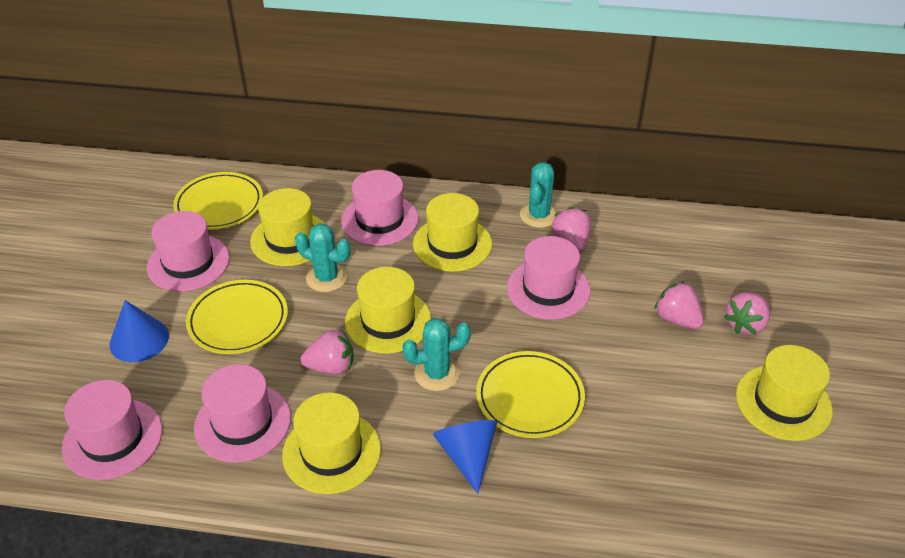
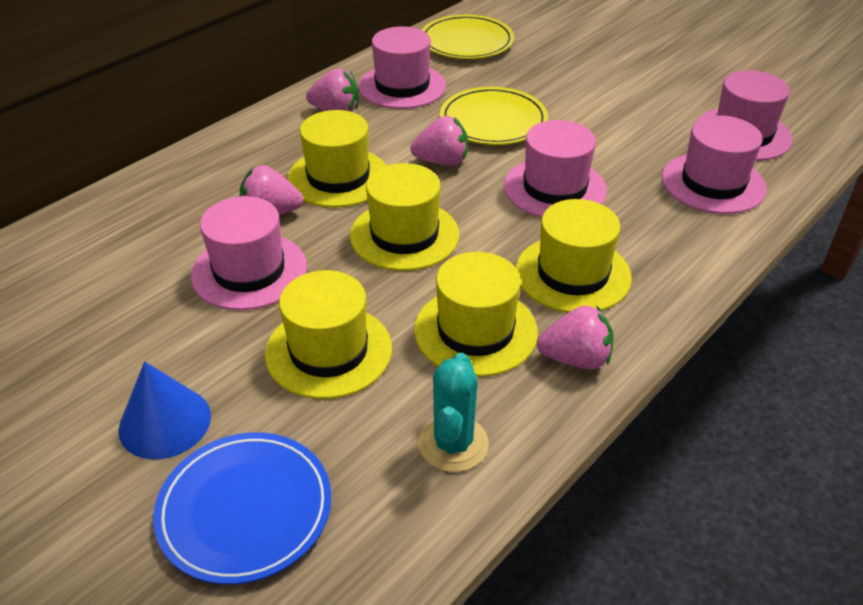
blue cone: 2 -> 1
blue plate: 0 -> 1
turquoise cactus: 3 -> 1
yellow plate: 3 -> 2

